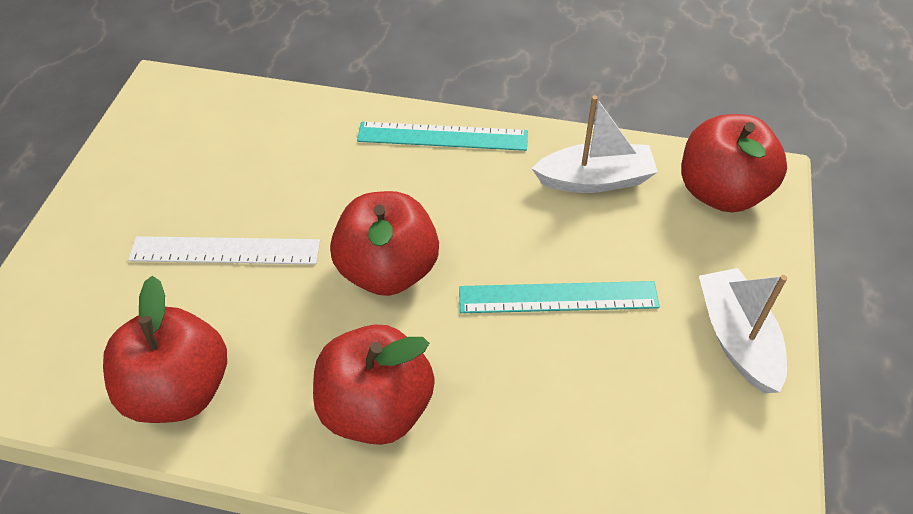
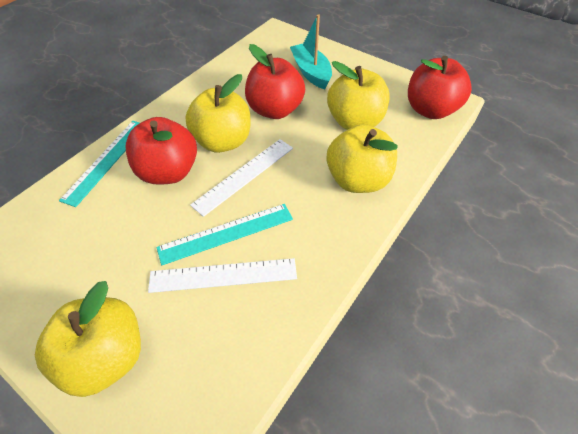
red apple: 4 -> 3
turquoise boat: 0 -> 1
white boat: 2 -> 0
white ruler: 1 -> 2
yellow apple: 0 -> 4

